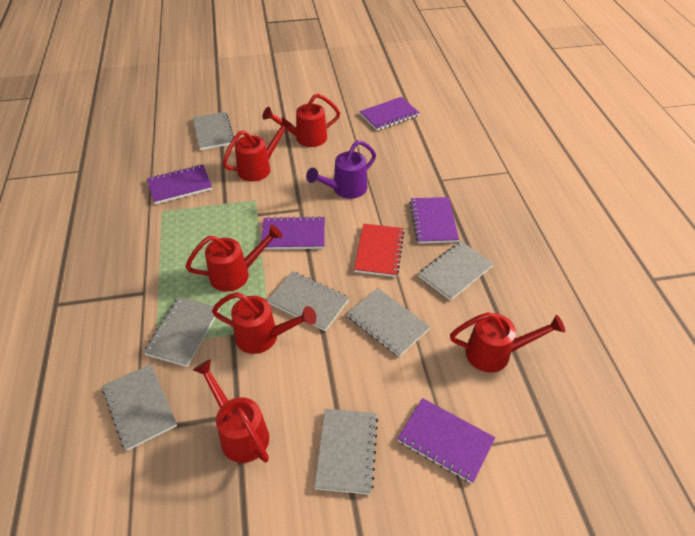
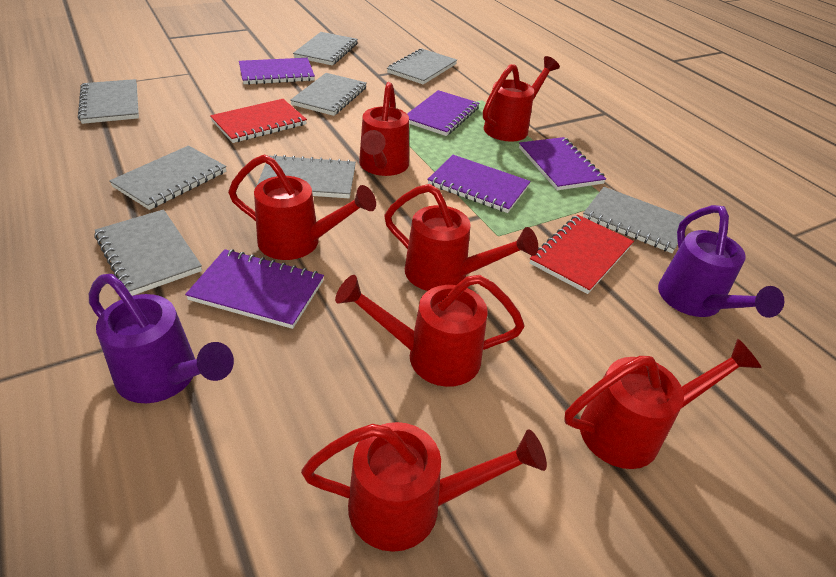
grey notebook: 7 -> 8
purple watering can: 1 -> 2
red notebook: 1 -> 2
red watering can: 6 -> 7

